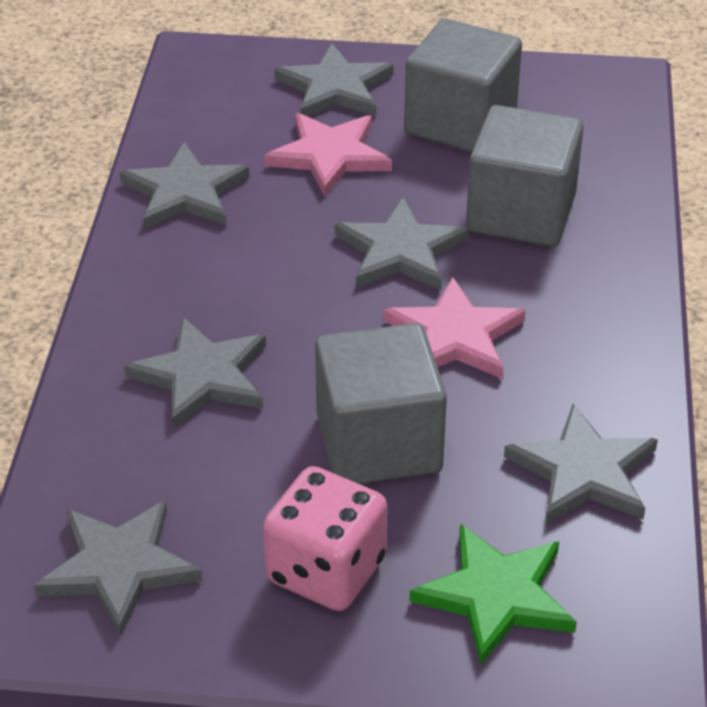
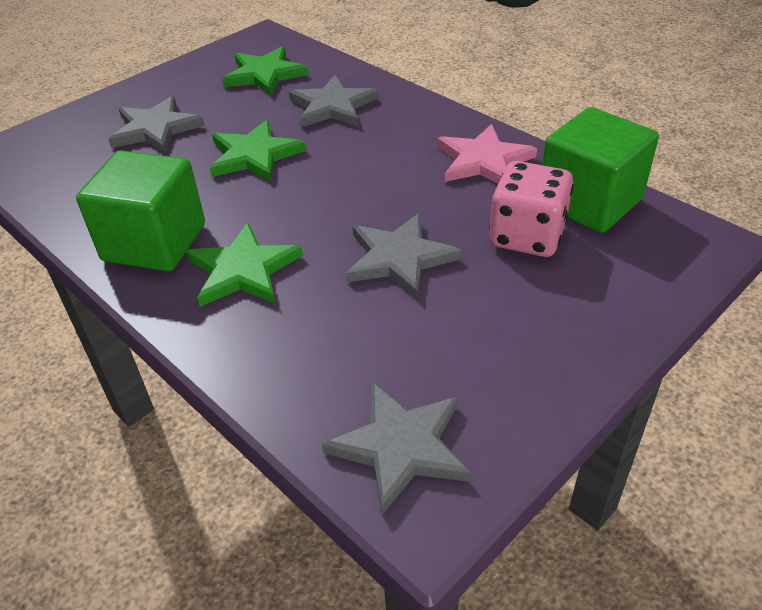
green cube: 0 -> 2
green star: 1 -> 3
grey cube: 3 -> 0
grey star: 6 -> 4
pink star: 2 -> 1

